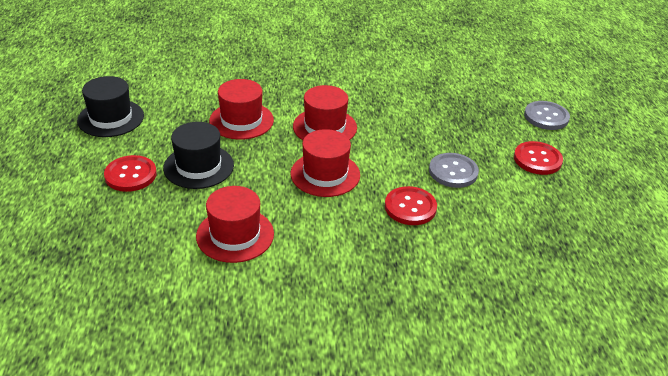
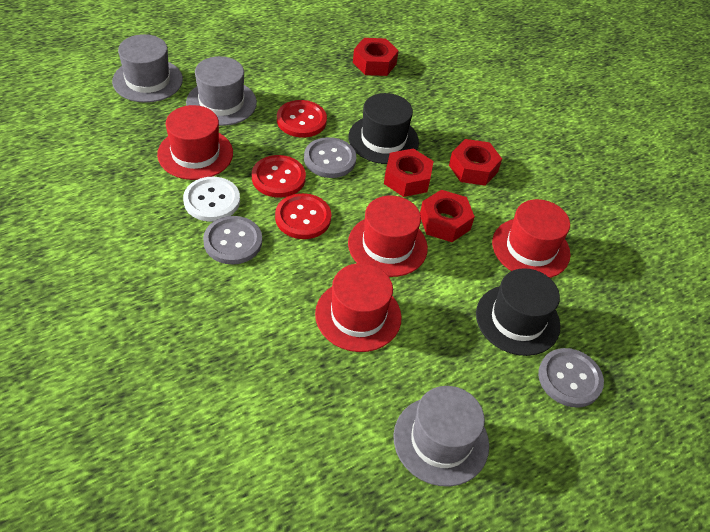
grey button: 2 -> 3
grey hat: 0 -> 3
red nut: 0 -> 4
white button: 0 -> 1

